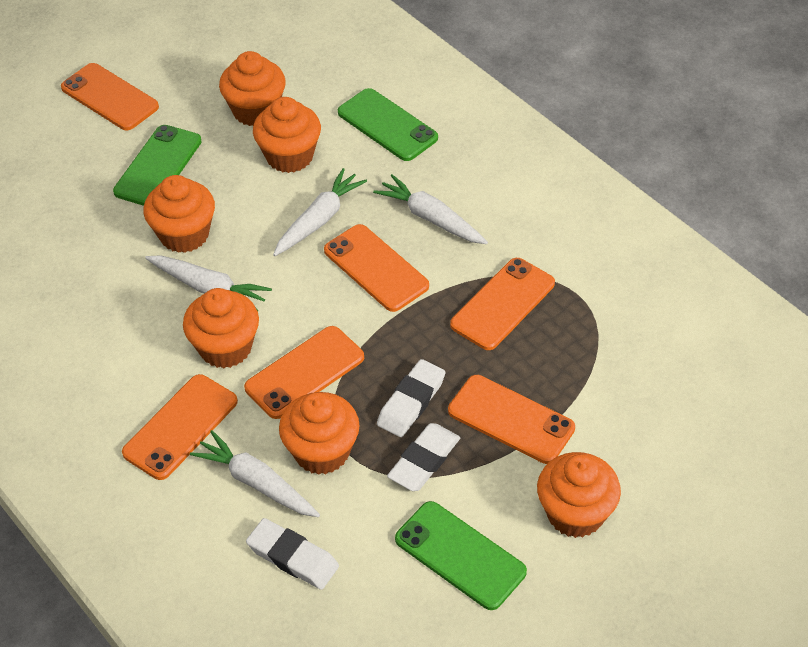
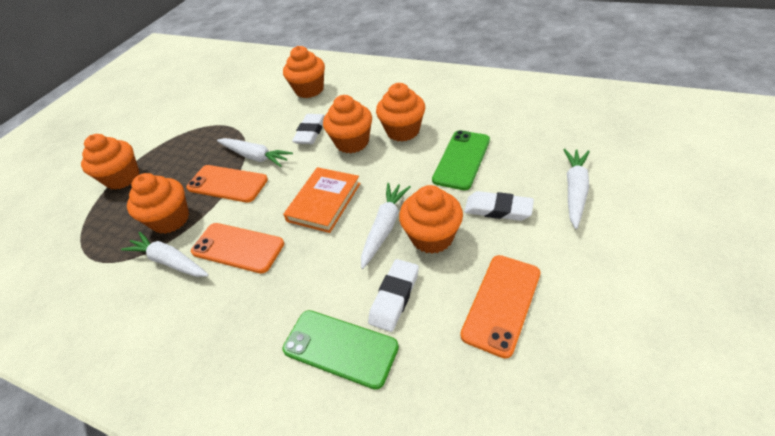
green phone: 3 -> 2
orange book: 0 -> 1
orange phone: 6 -> 3

